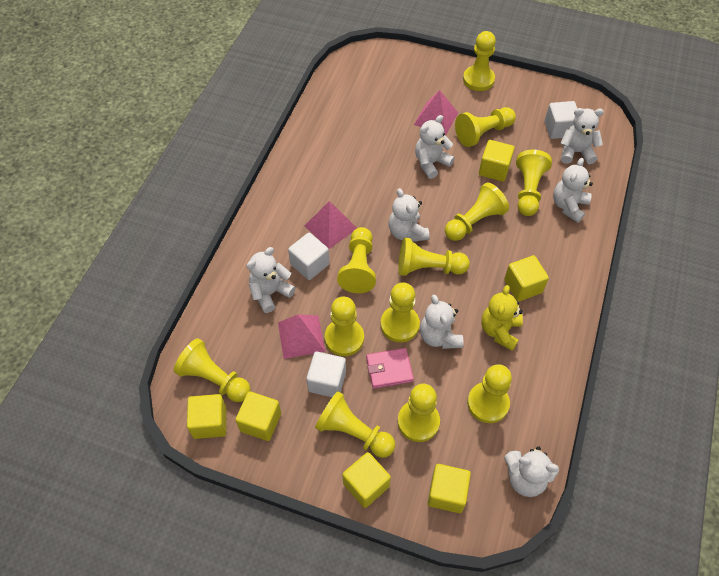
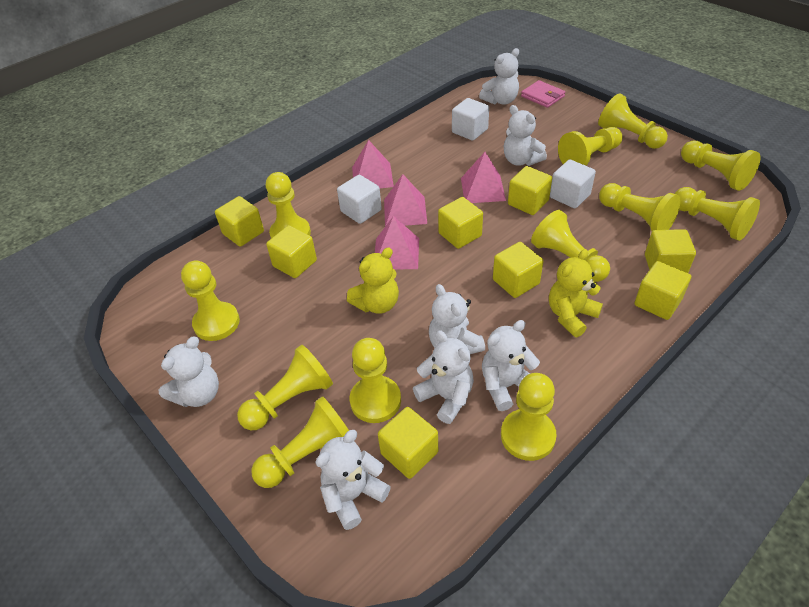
pink pyramid: 3 -> 4
yellow cube: 6 -> 8
yellow teddy bear: 1 -> 2

